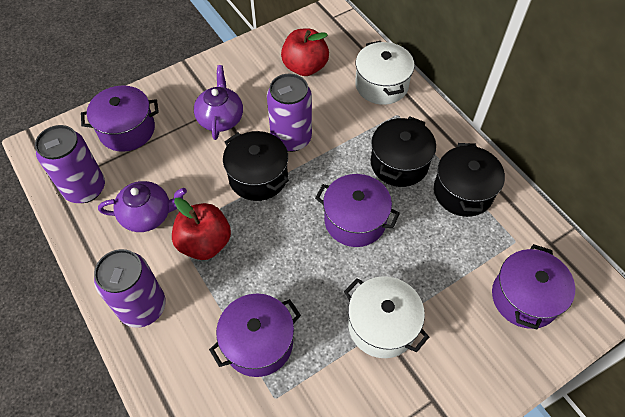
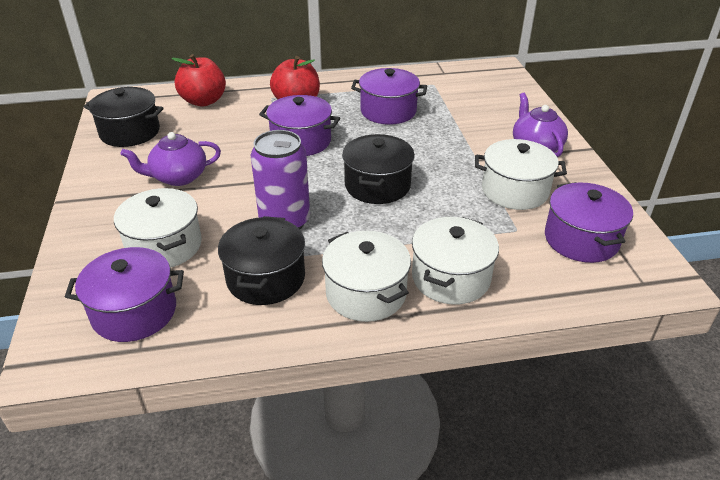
purple can: 3 -> 1
white pot: 2 -> 4

